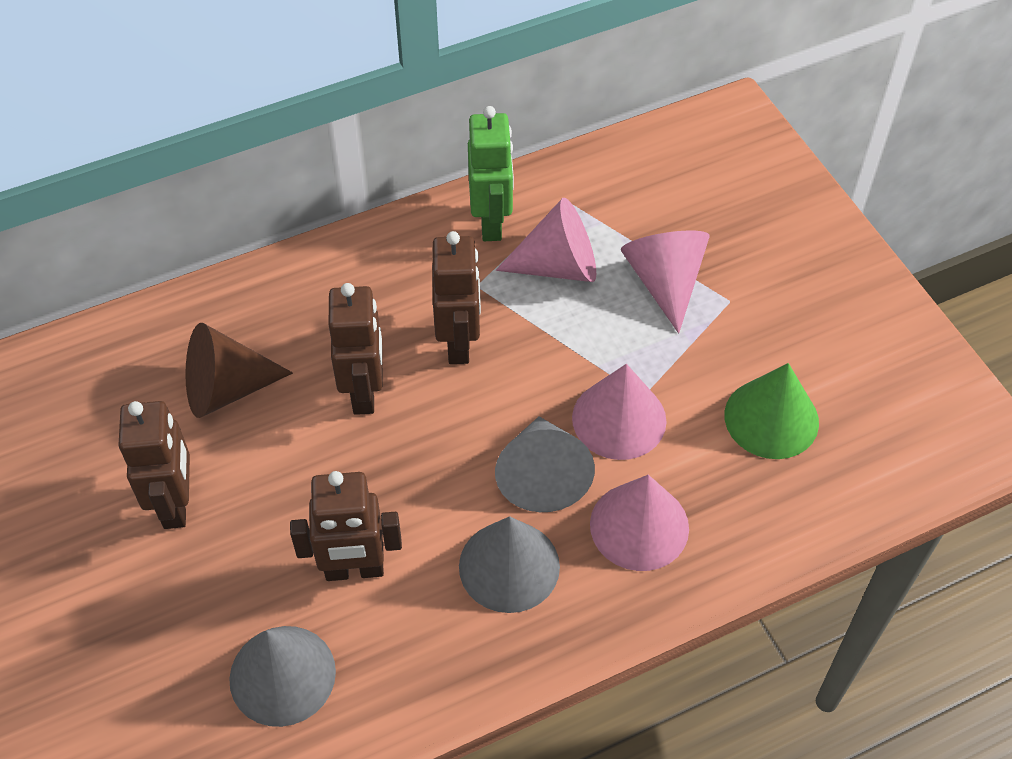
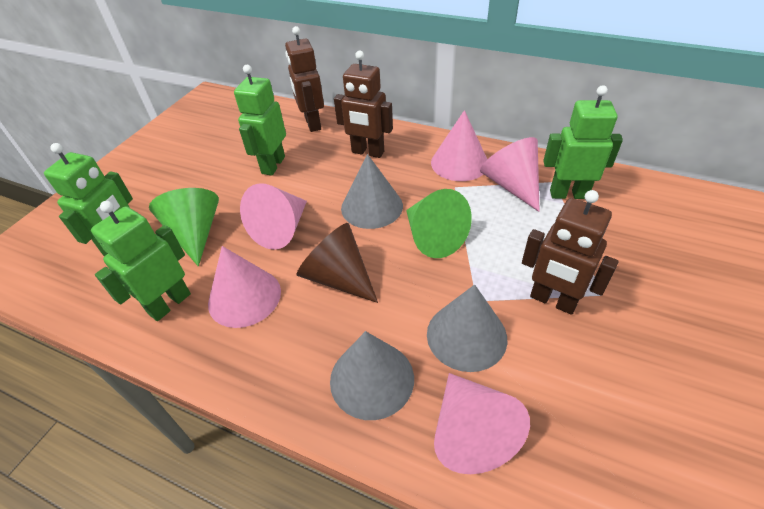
brown robot: 4 -> 3
green cone: 1 -> 2
green robot: 1 -> 4
pink cone: 4 -> 5

